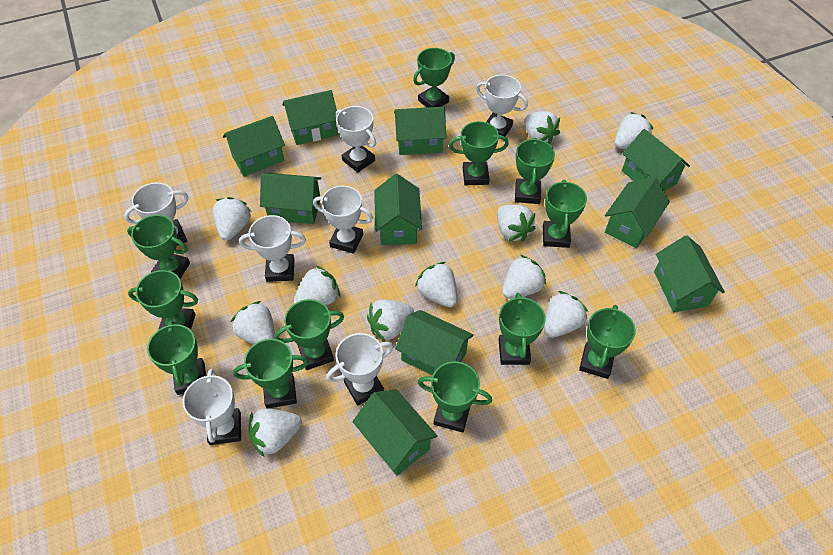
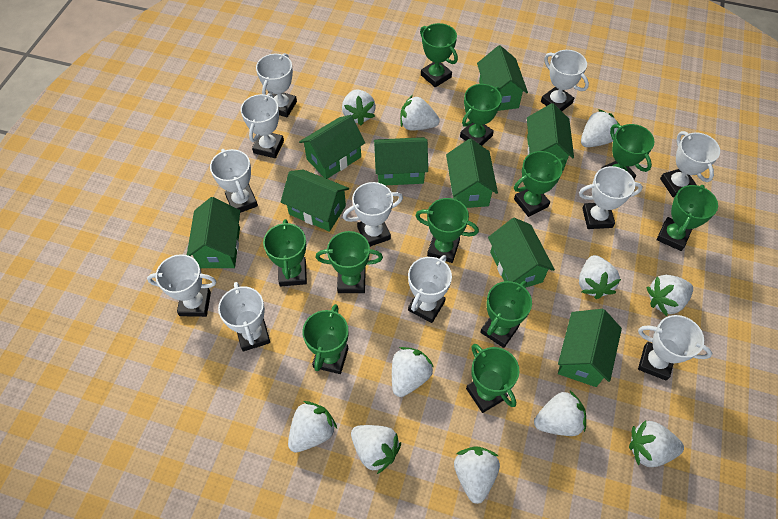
green house: 10 -> 9
green trophy: 12 -> 11
white trophy: 7 -> 11

